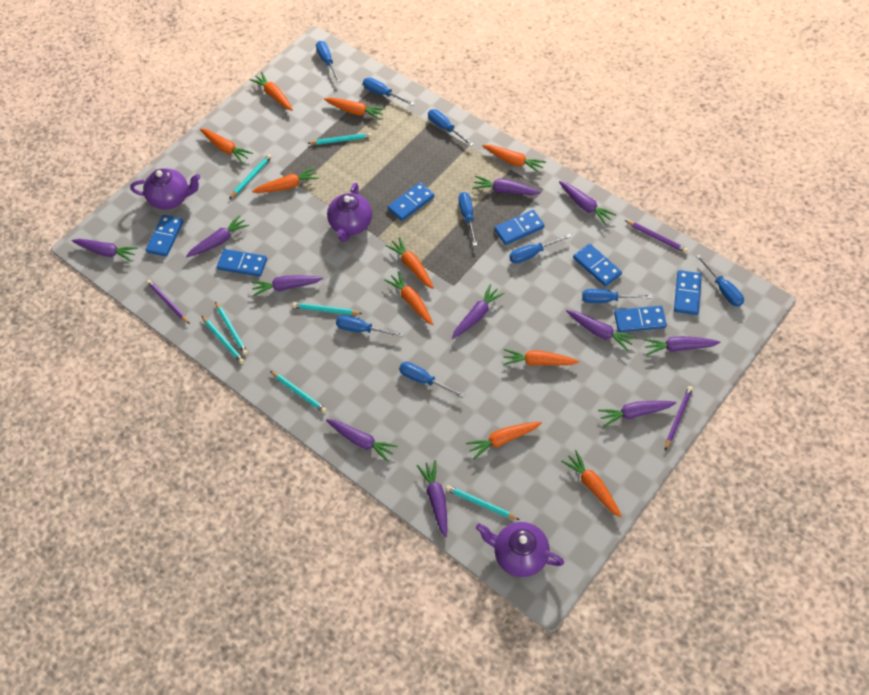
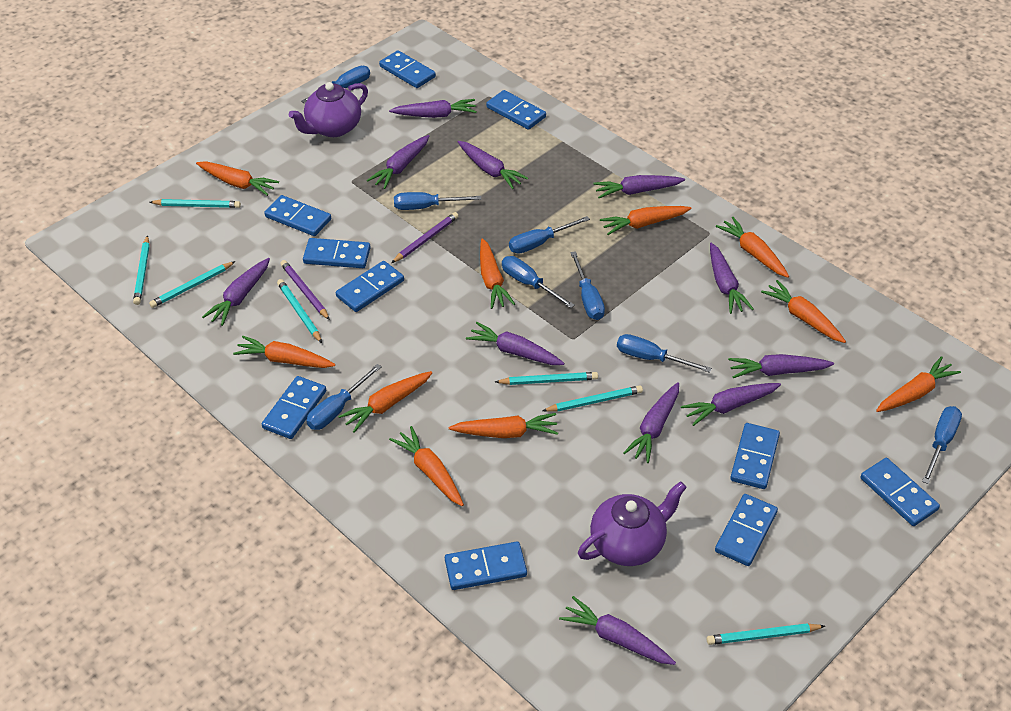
blue domino: 7 -> 10
blue screwdriver: 9 -> 8
purple pencil: 3 -> 2
purple teapot: 3 -> 2

